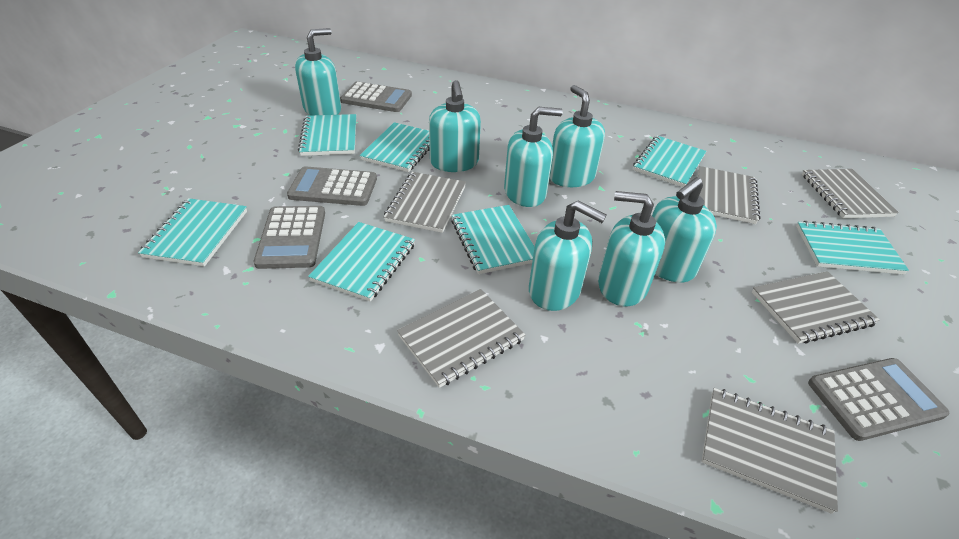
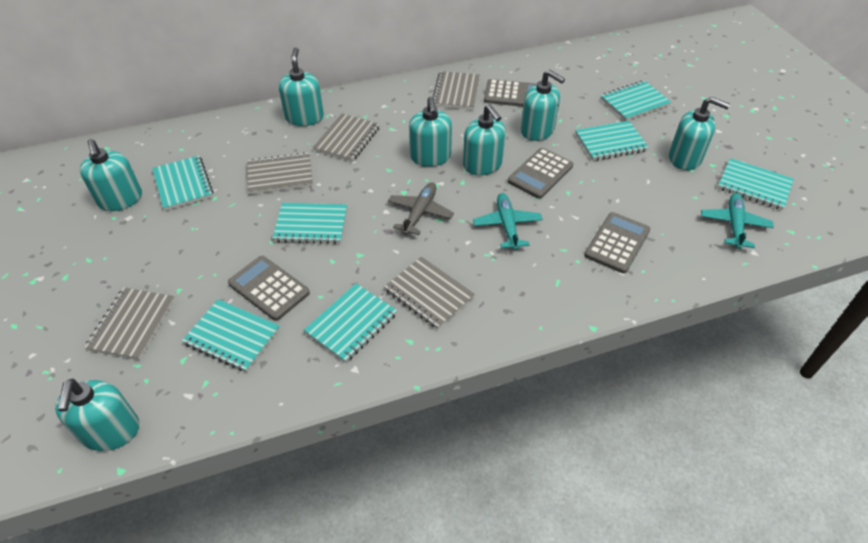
grey notebook: 6 -> 5
grey plane: 0 -> 1
turquoise plane: 0 -> 2

